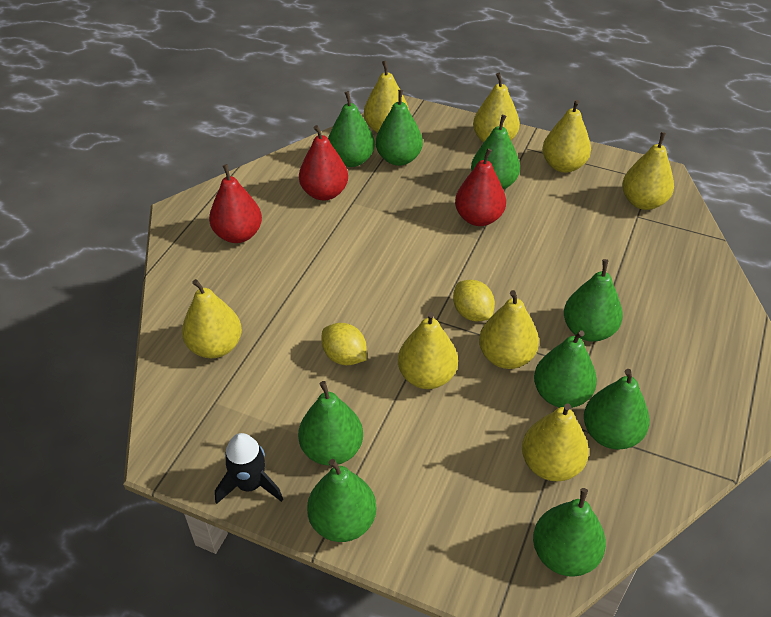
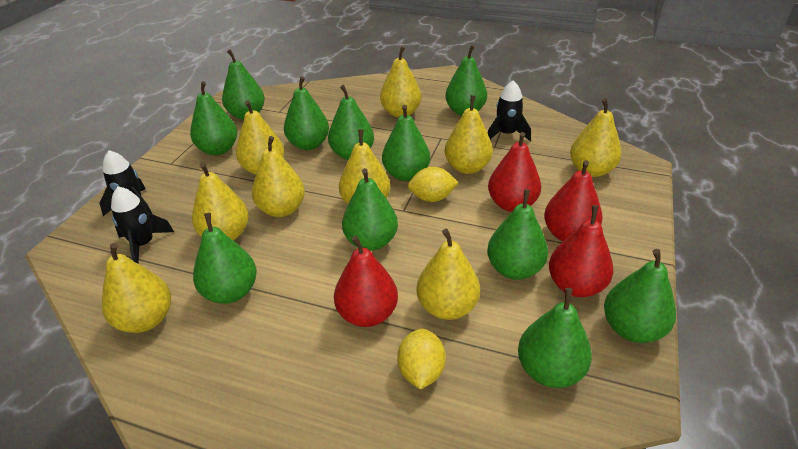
black rocket: 1 -> 3
green pear: 9 -> 11
red pear: 3 -> 4
yellow pear: 8 -> 9

